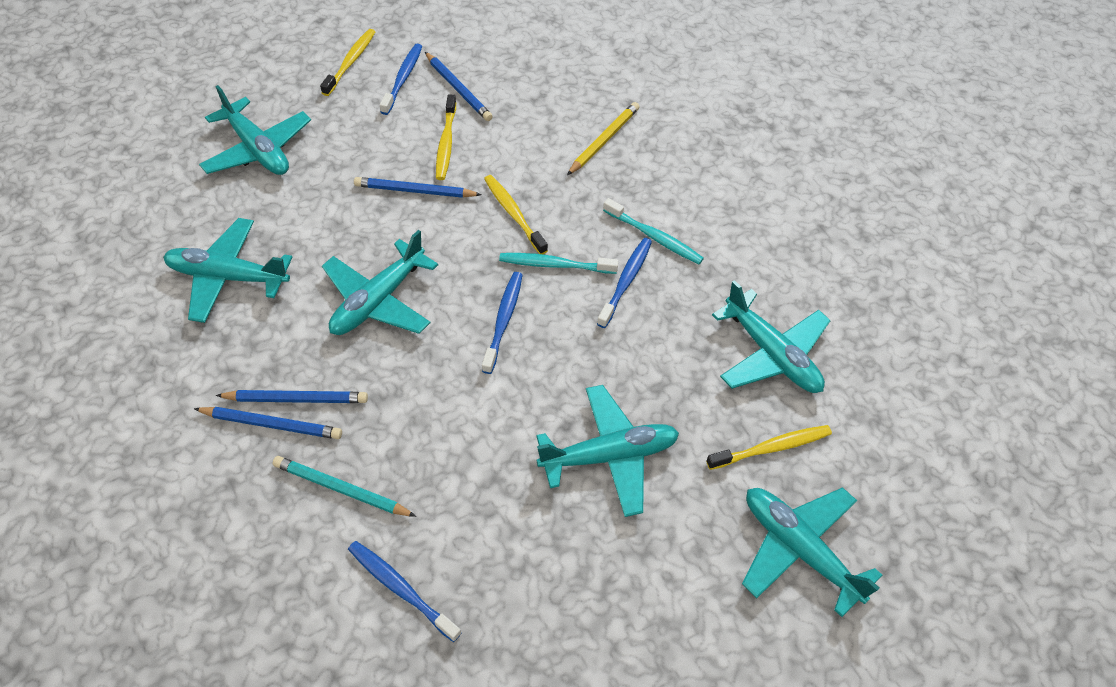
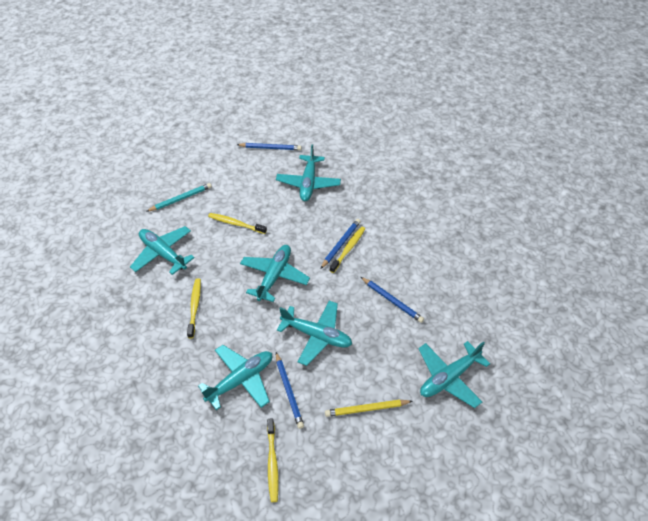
blue toothbrush: 4 -> 0
turquoise toothbrush: 2 -> 0

